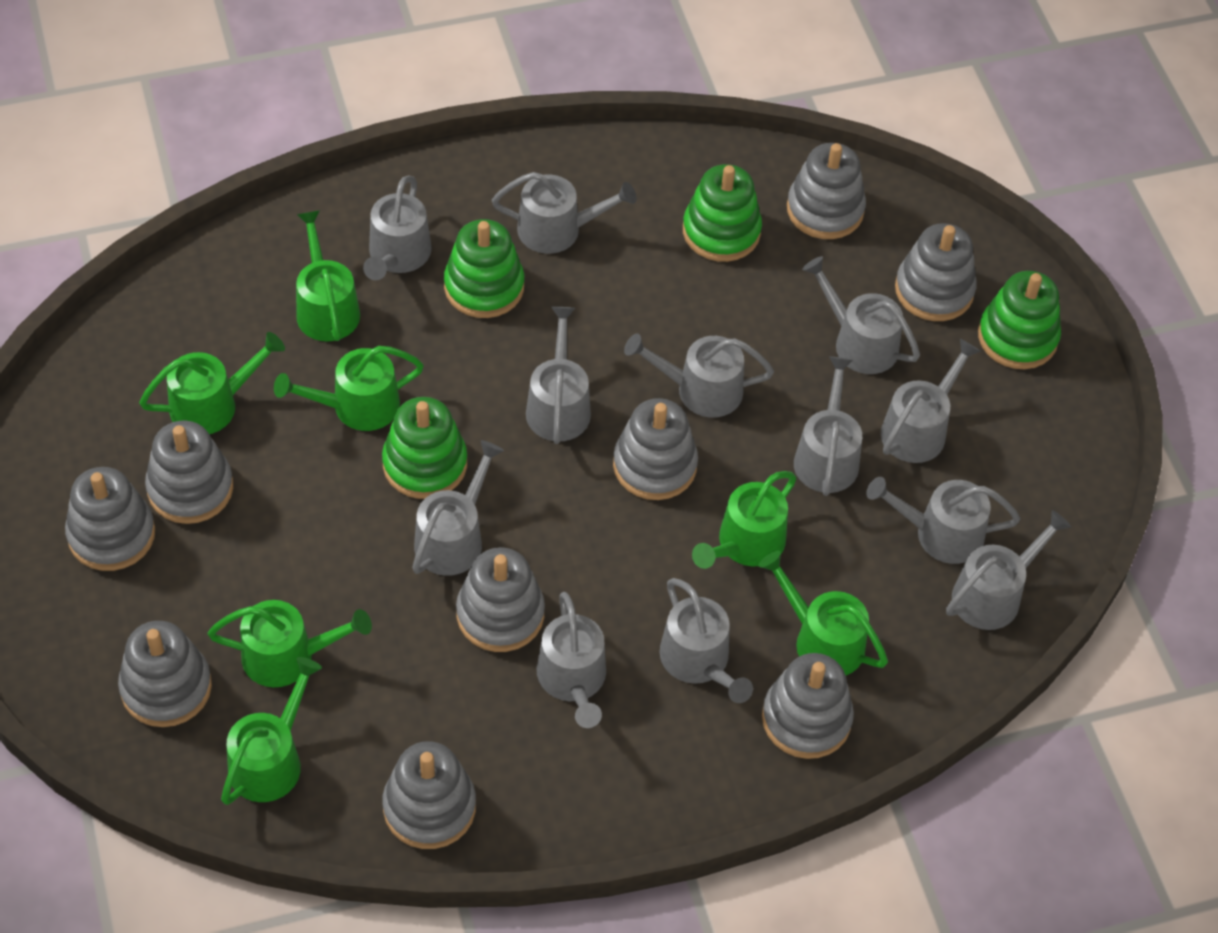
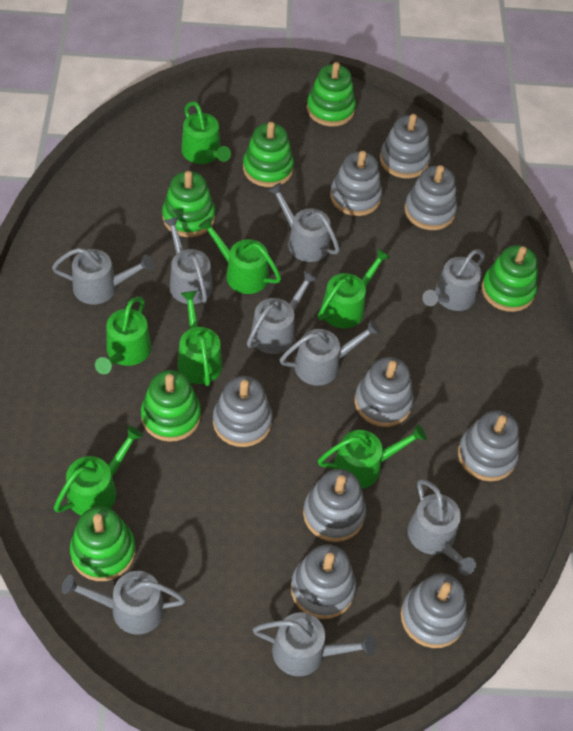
green stacking toy: 4 -> 6
grey watering can: 12 -> 9

